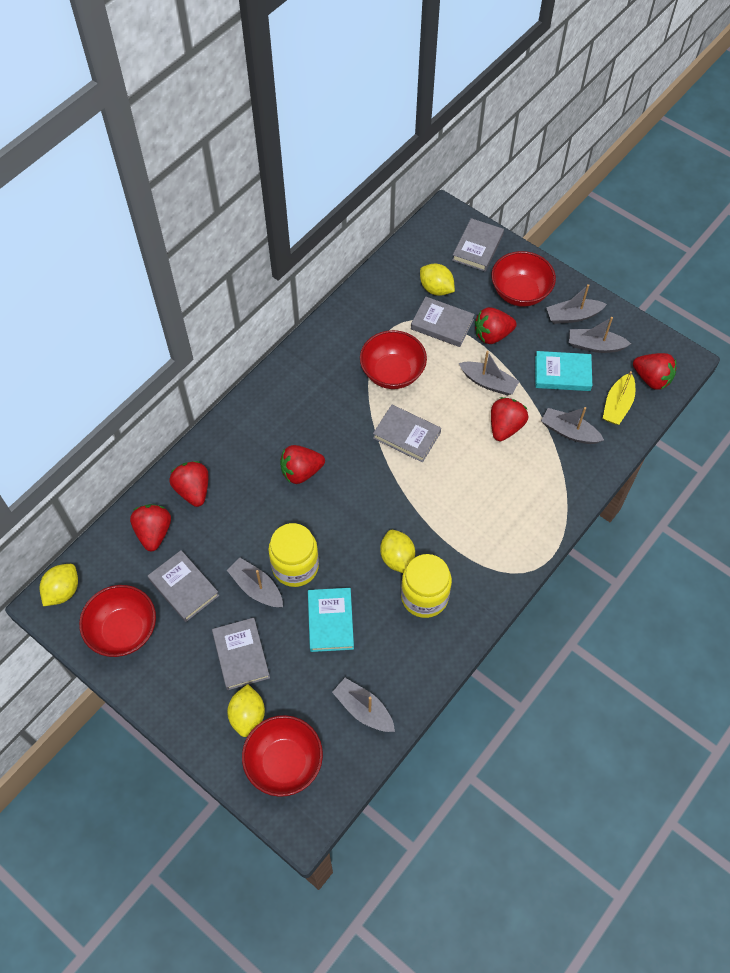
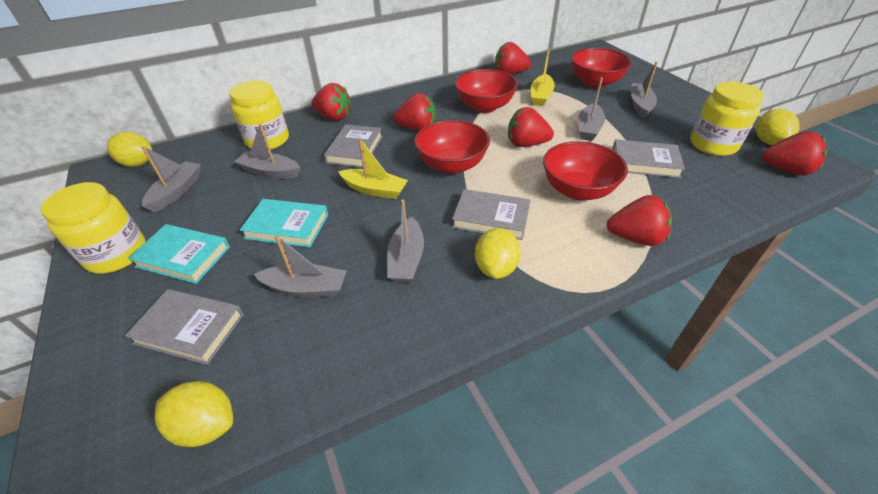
grey book: 5 -> 4
yellow boat: 1 -> 2
yellow jar: 2 -> 3

